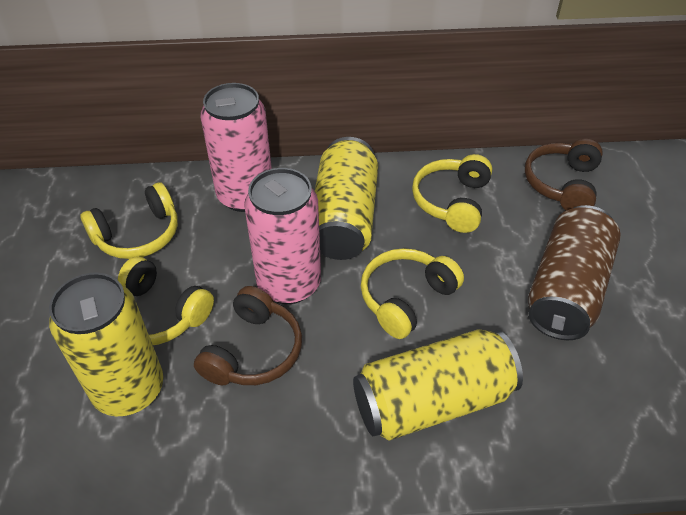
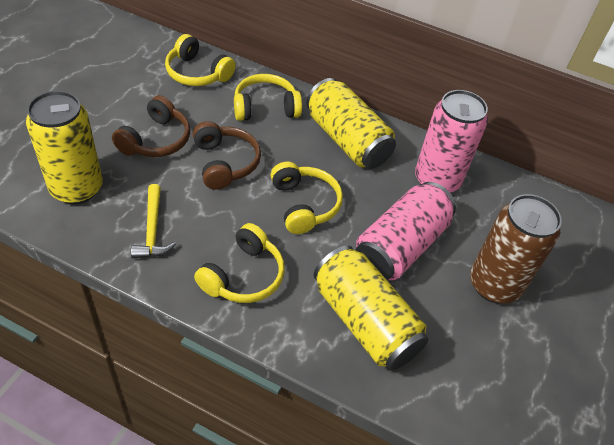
yellow hammer: 0 -> 1

